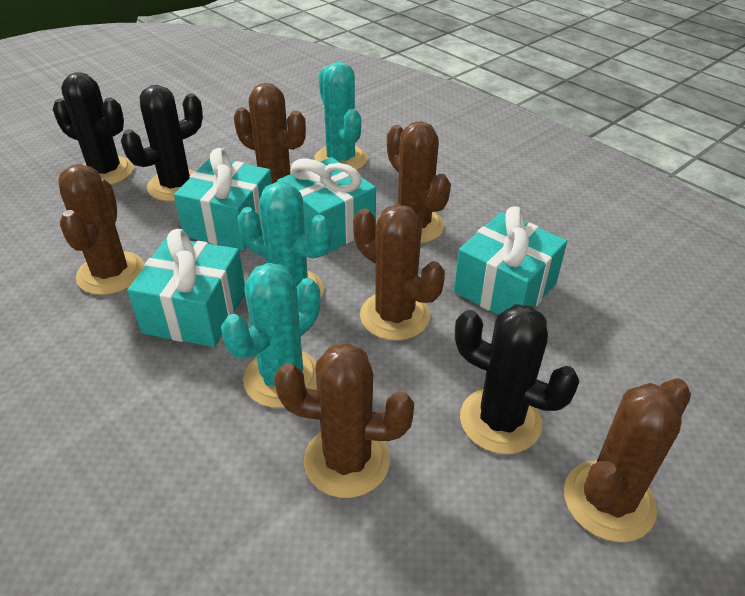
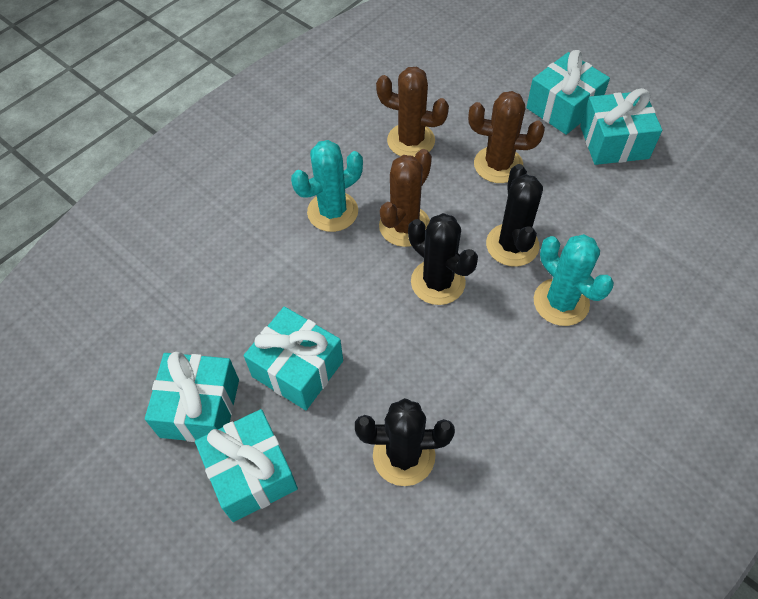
brown cactus: 6 -> 3
turquoise cactus: 3 -> 2
turquoise gift: 4 -> 5

